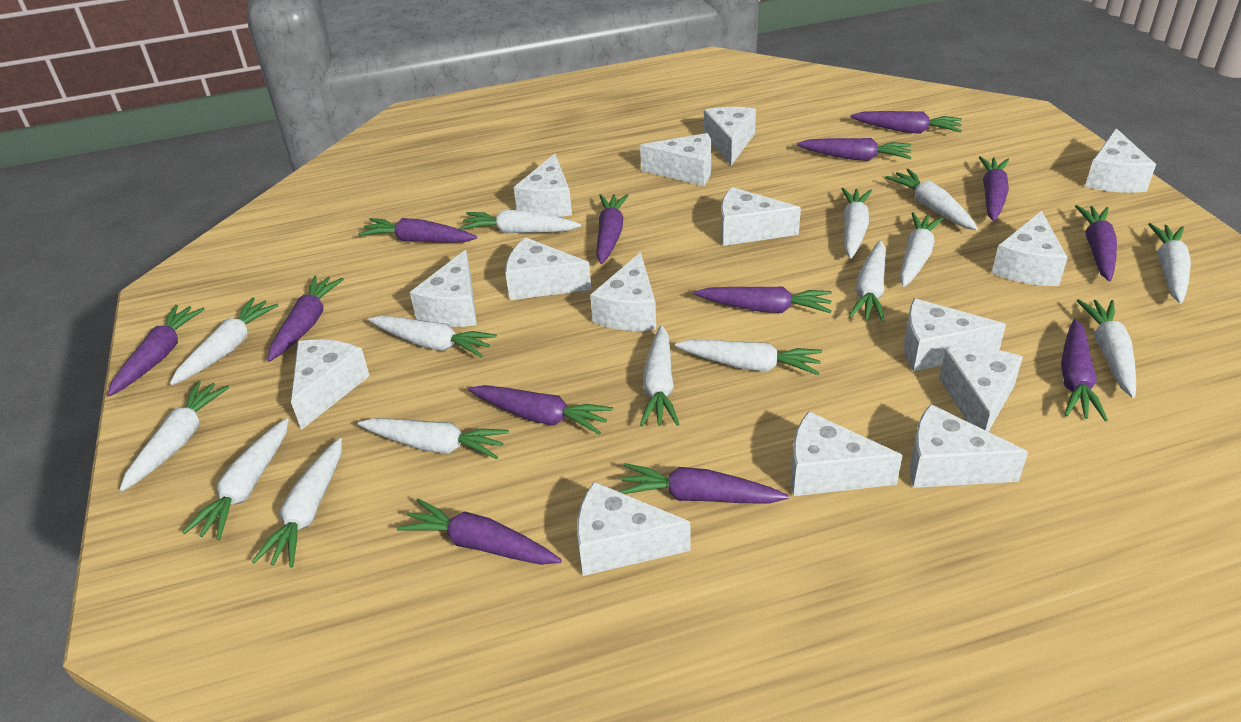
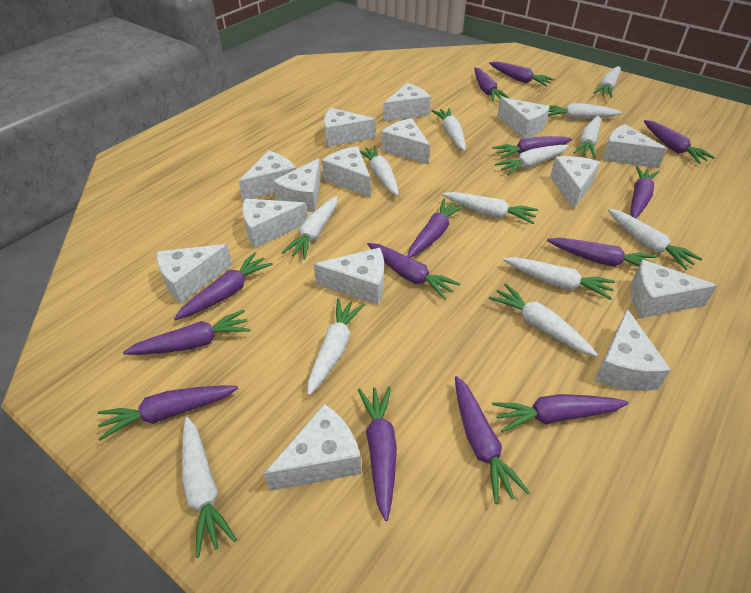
purple carrot: 13 -> 14
white carrot: 15 -> 13

